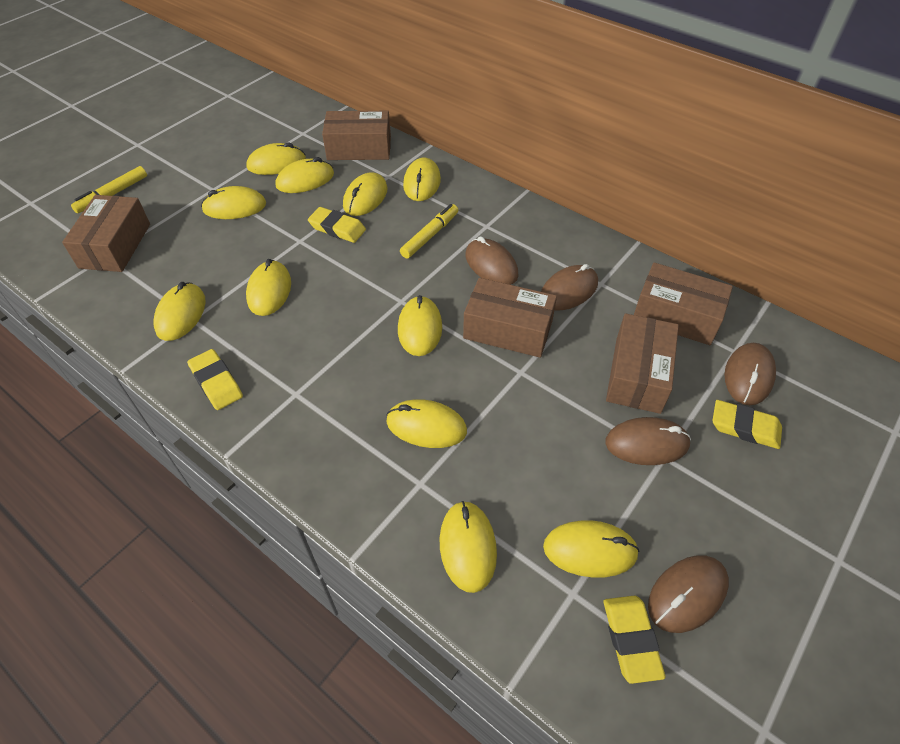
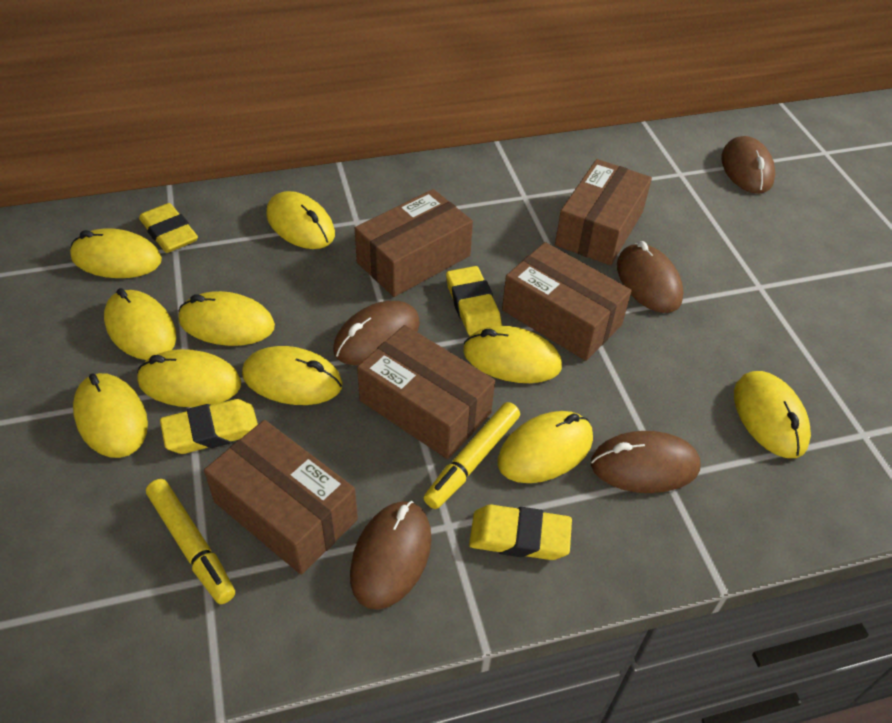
yellow mouse: 11 -> 10

